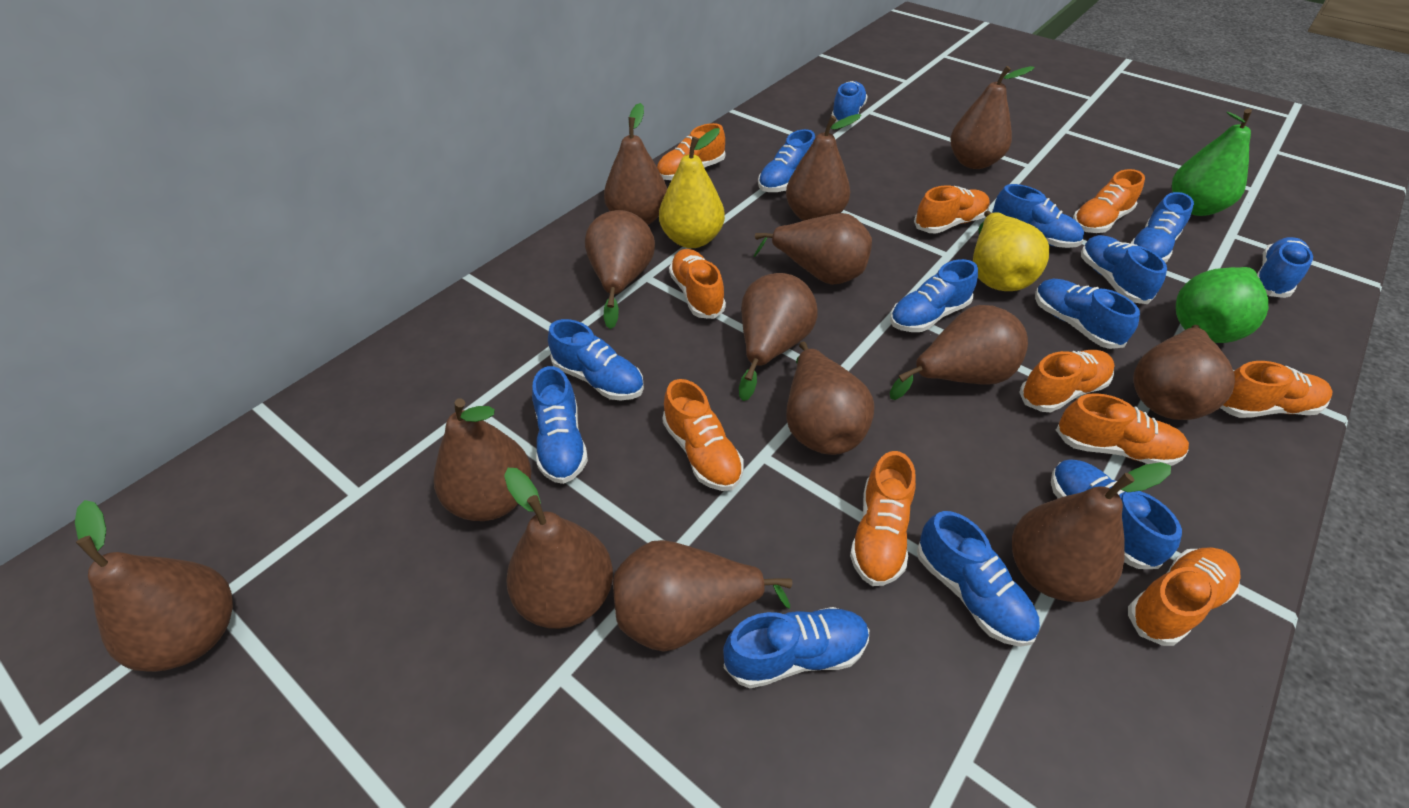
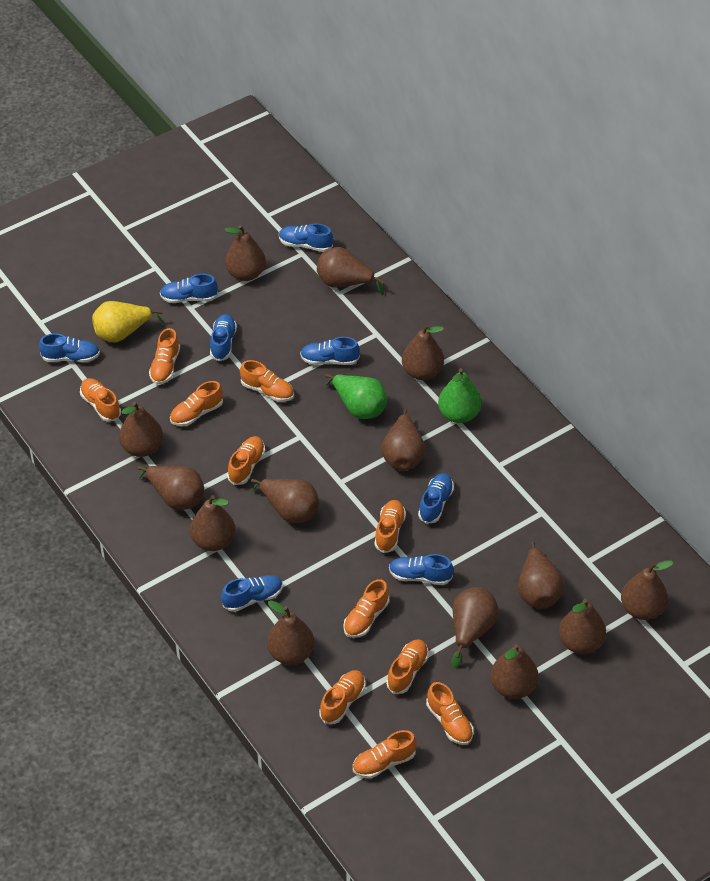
blue shoe: 13 -> 8
orange shoe: 10 -> 11
yellow pear: 2 -> 1

